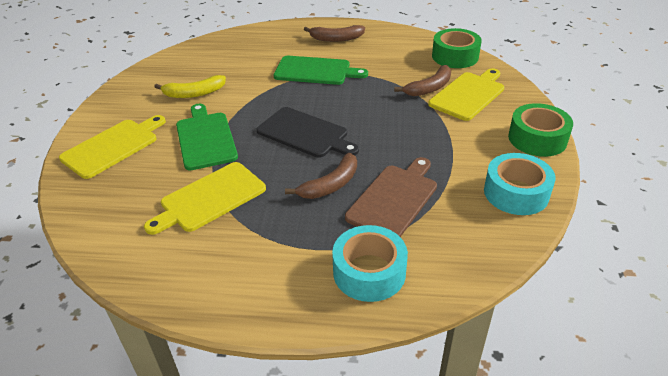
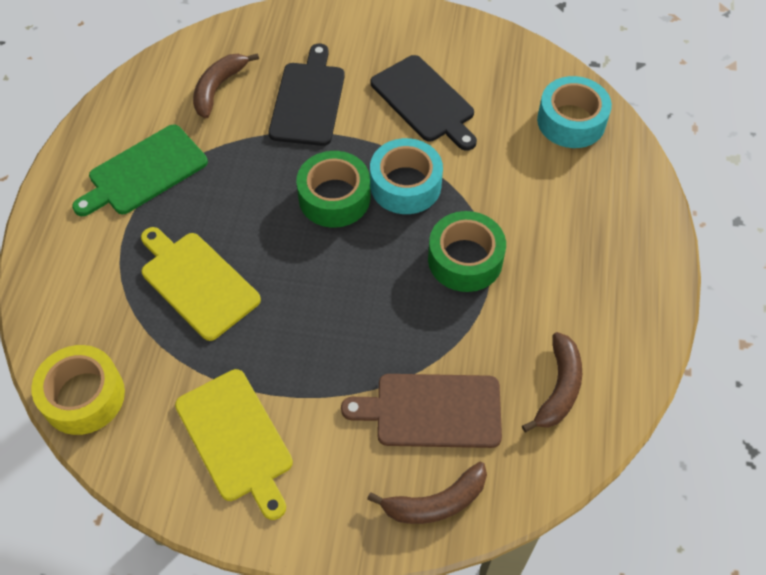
black cutting board: 1 -> 2
green cutting board: 2 -> 1
yellow banana: 1 -> 0
yellow cutting board: 3 -> 2
yellow tape: 0 -> 1

